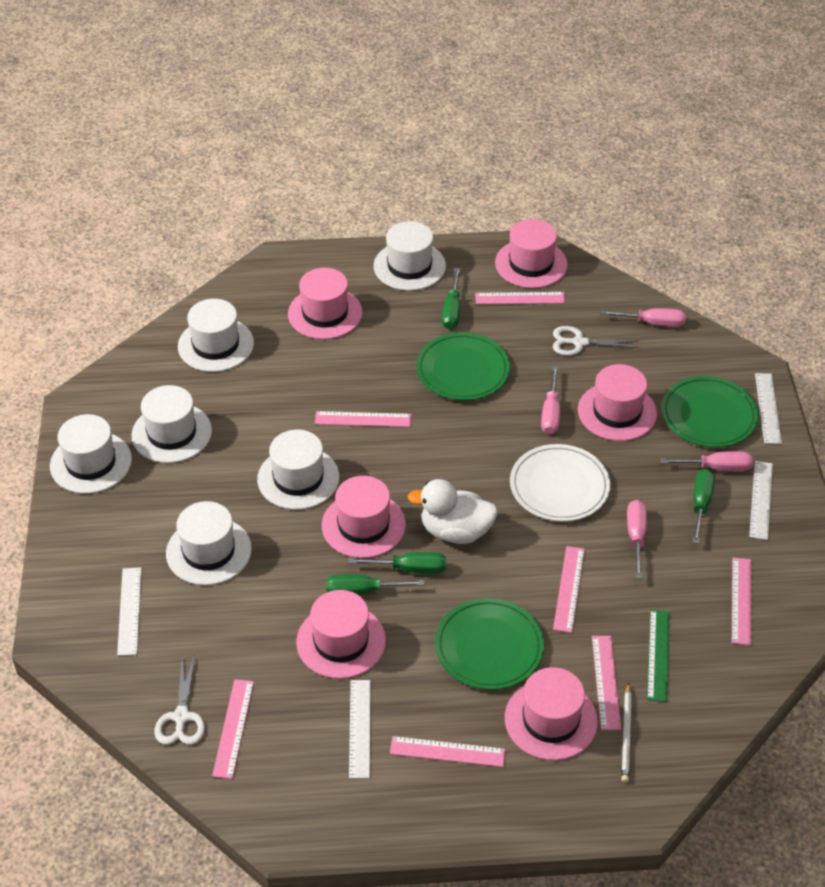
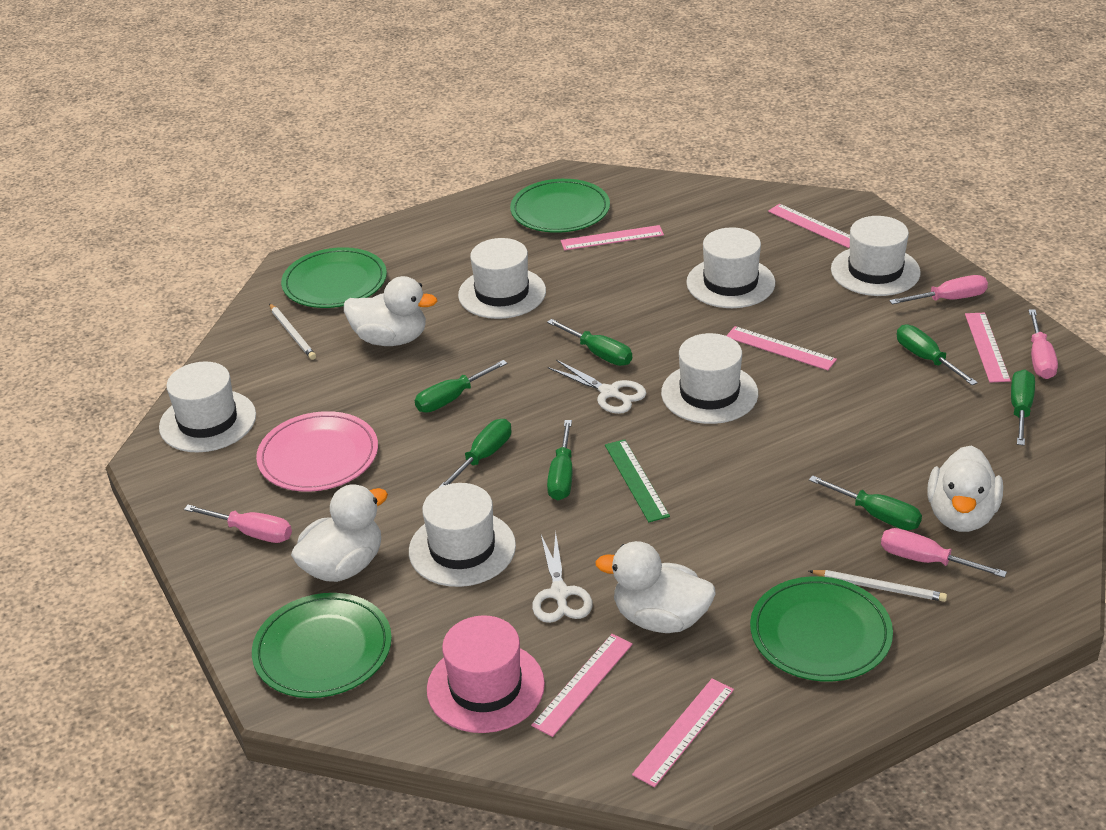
green plate: 3 -> 4
green screwdriver: 4 -> 7
pink hat: 6 -> 1
pink plate: 0 -> 1
pink ruler: 7 -> 6
white duck: 1 -> 4
white pencil: 1 -> 2
white plate: 1 -> 0
white ruler: 4 -> 0

